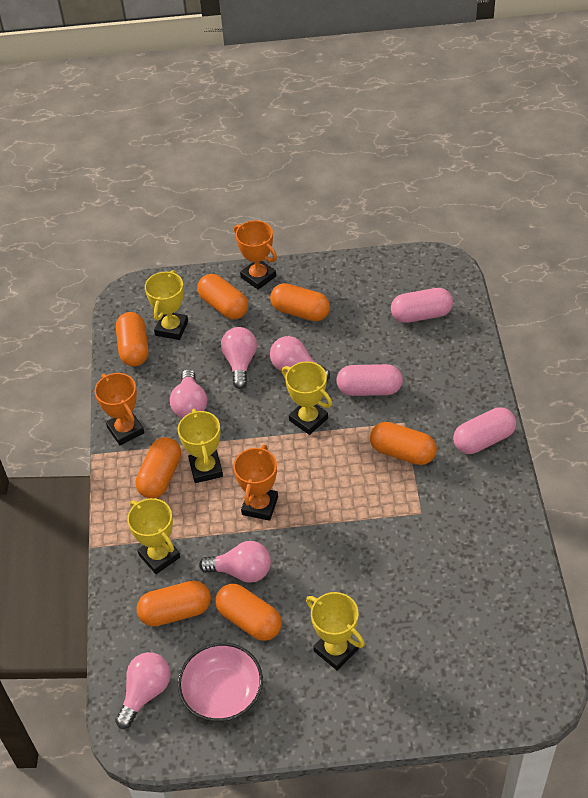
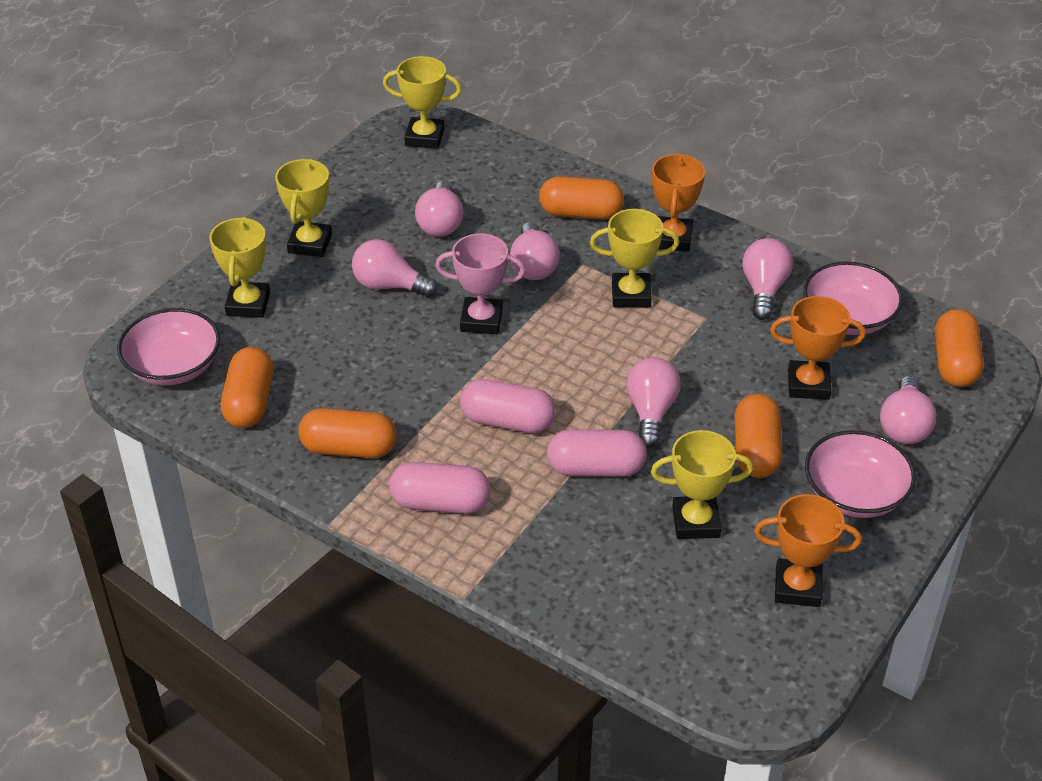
orange capsule: 7 -> 5
pink bowl: 1 -> 3
pink light bulb: 5 -> 6
pink trophy: 0 -> 1

